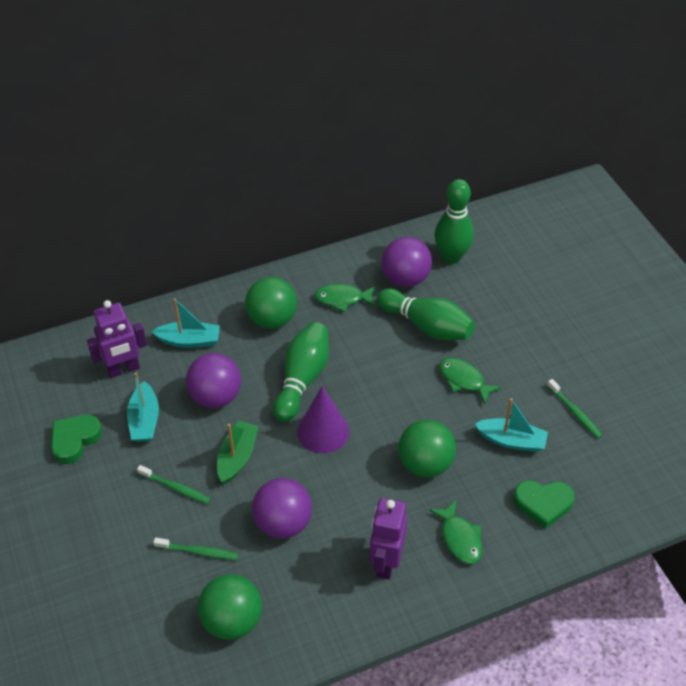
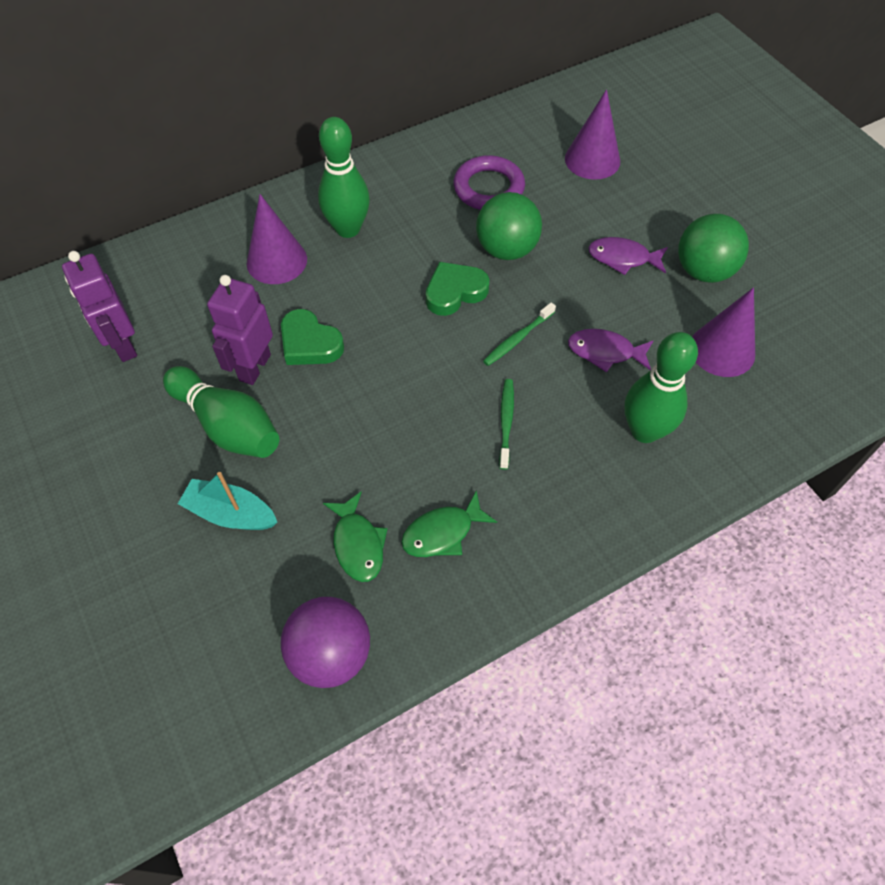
green ball: 3 -> 2
green boat: 1 -> 0
green fish: 3 -> 2
green toothbrush: 3 -> 2
purple ball: 3 -> 1
purple cone: 1 -> 3
purple fish: 0 -> 2
purple ring: 0 -> 1
turquoise boat: 3 -> 1

